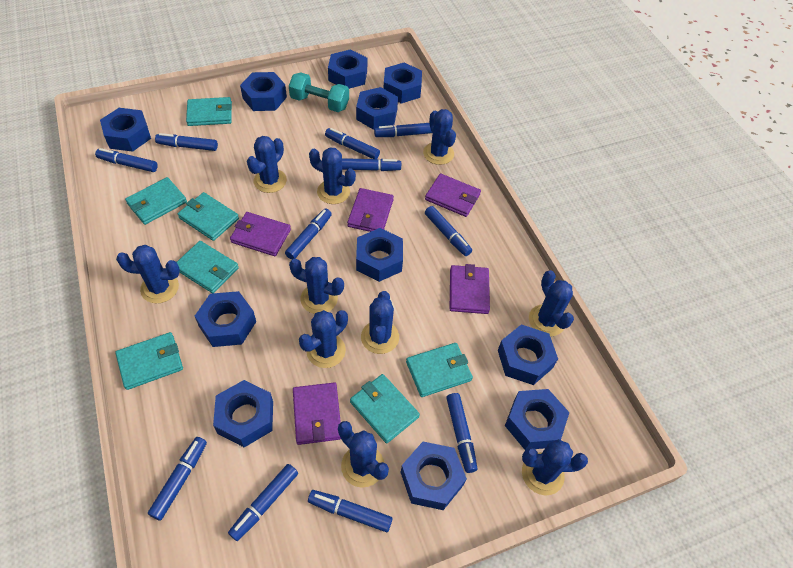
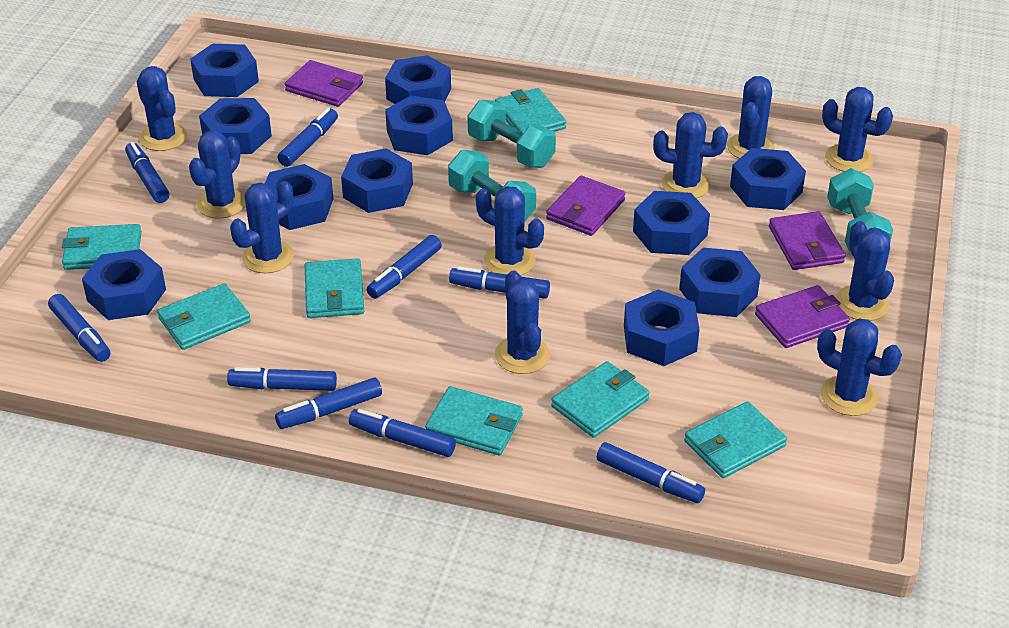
blue marker: 11 -> 9
purple wallet: 5 -> 4
turquoise dumbbell: 1 -> 3

